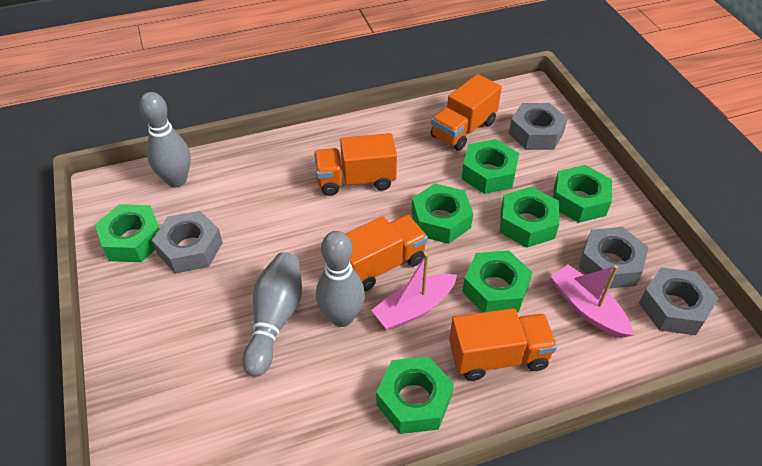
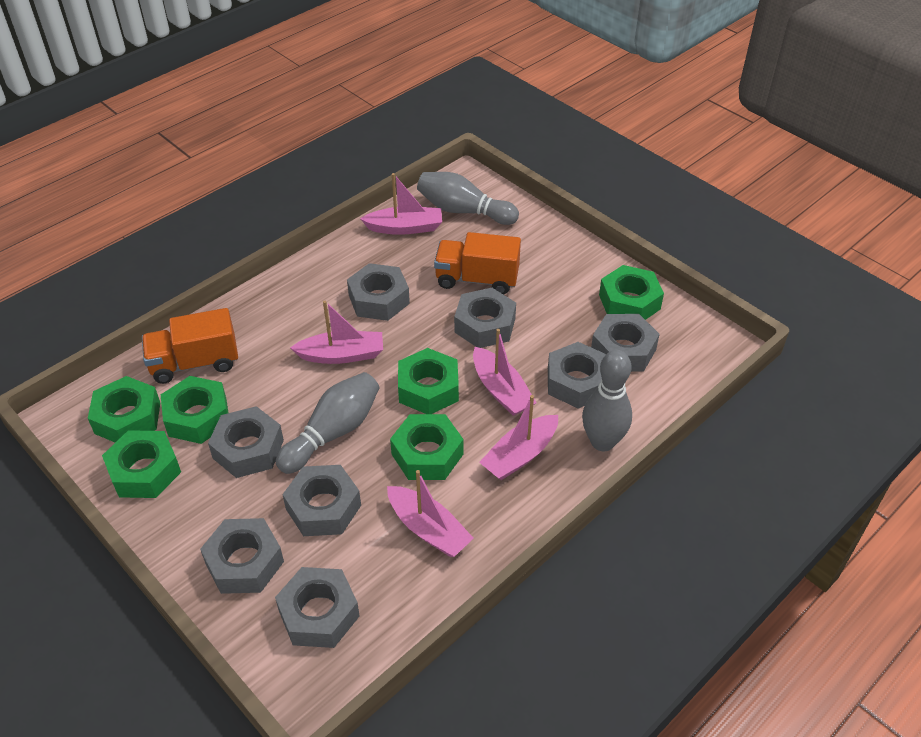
green nut: 7 -> 6
grey nut: 4 -> 8
orange truck: 4 -> 2
pink boat: 2 -> 5

